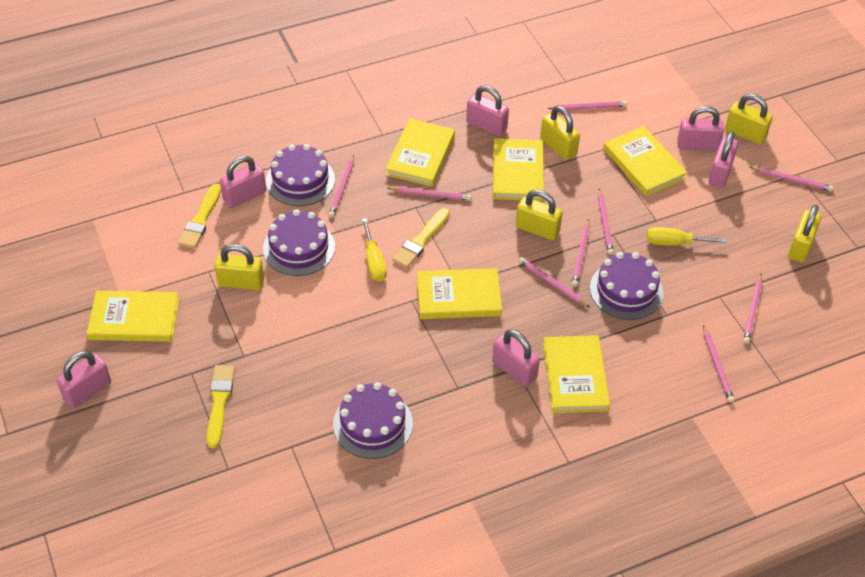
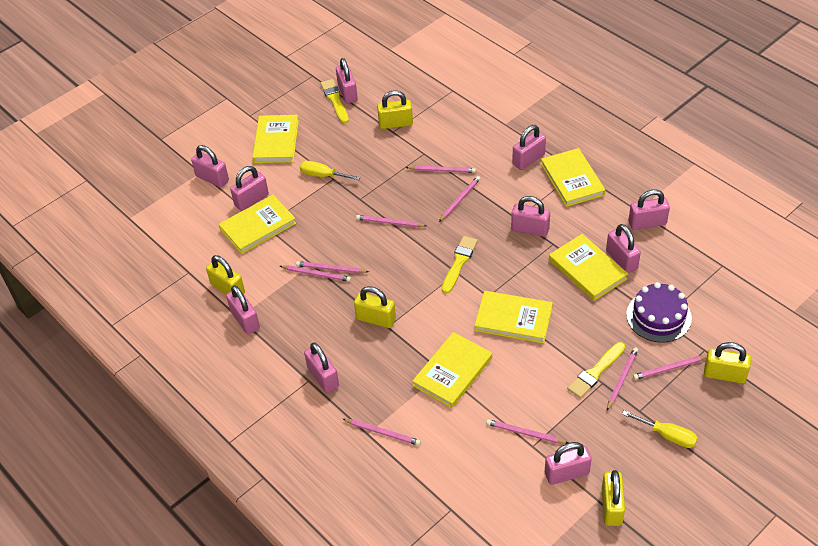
pink padlock: 6 -> 10
purple cake: 4 -> 1

